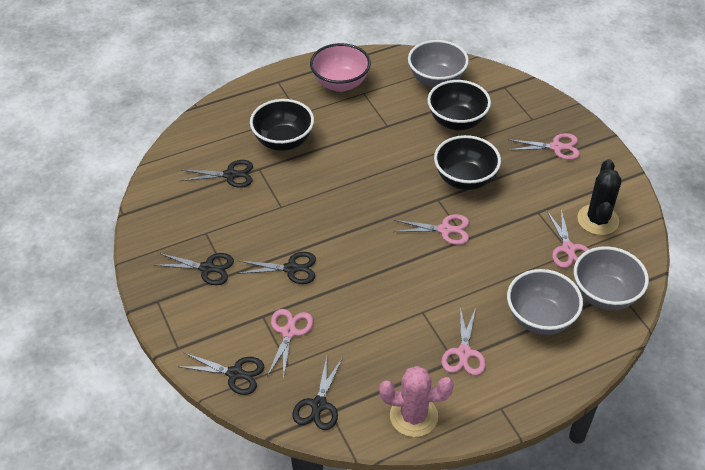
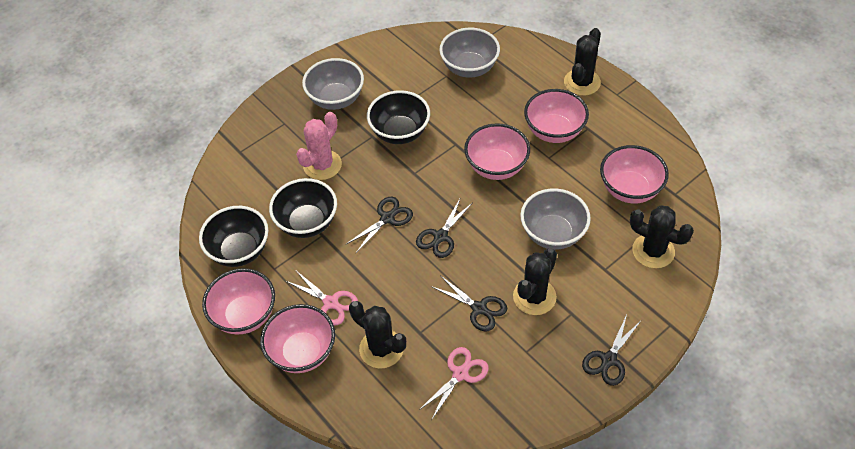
black cactus: 1 -> 4
black scissors: 5 -> 4
pink bowl: 1 -> 5
pink scissors: 5 -> 2

